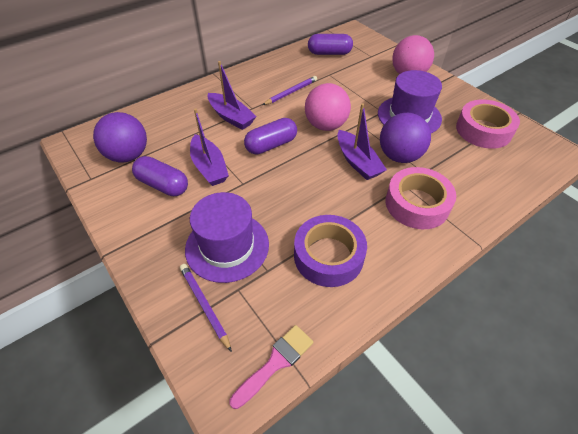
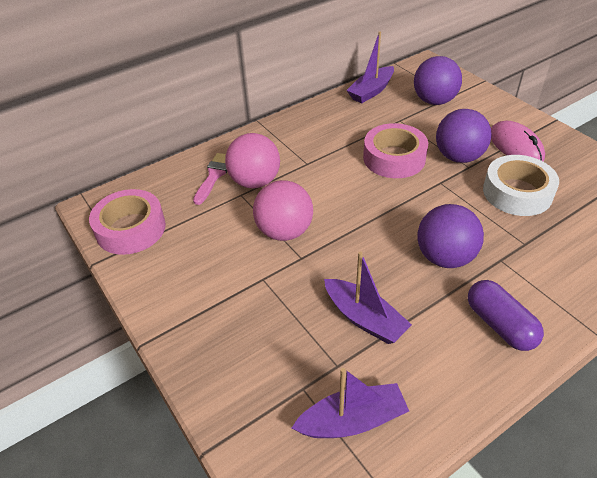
pink mouse: 0 -> 1
purple ball: 2 -> 3
purple capsule: 3 -> 1
purple hat: 2 -> 0
purple pencil: 2 -> 0
purple tape: 1 -> 0
white tape: 0 -> 1

